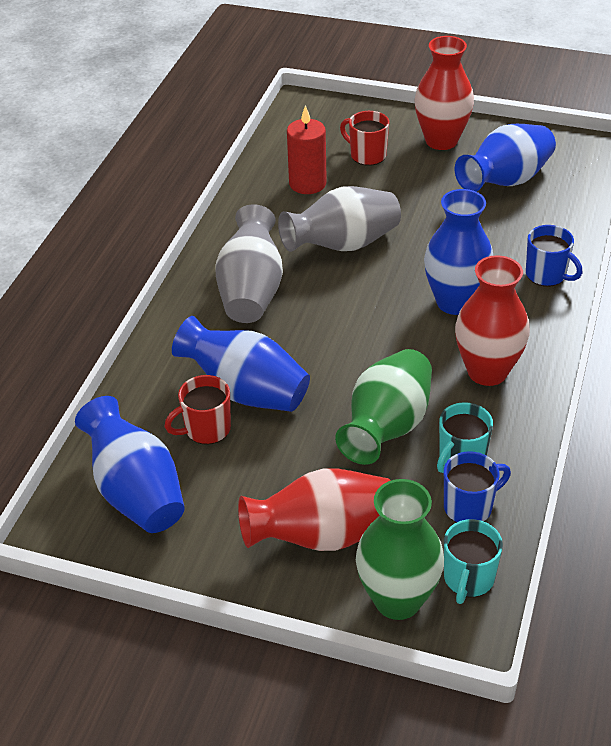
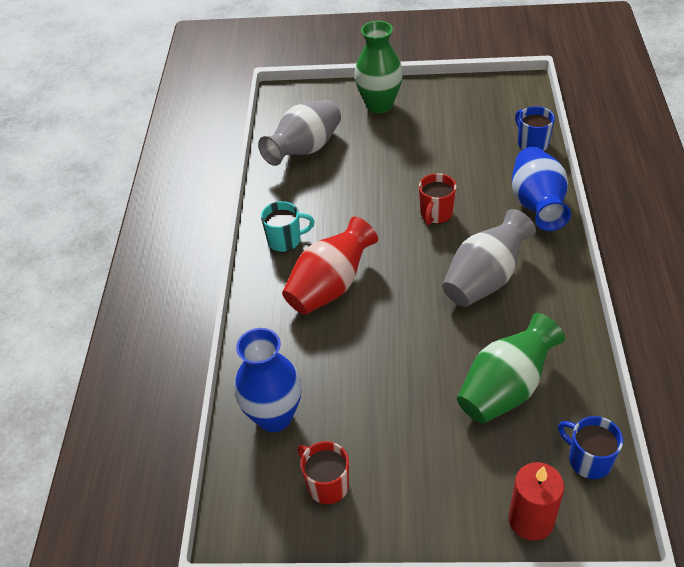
blue vase: 4 -> 2
red vase: 3 -> 1
turquoise mug: 2 -> 1

